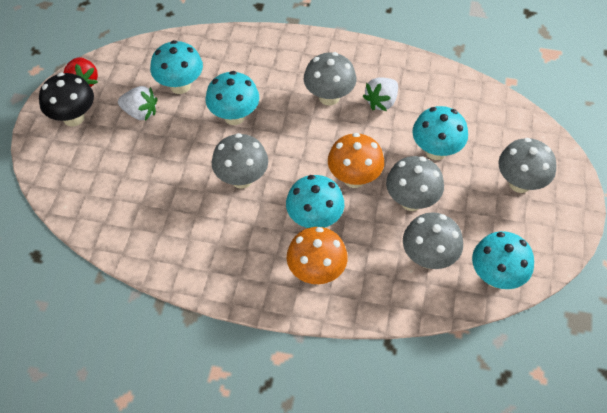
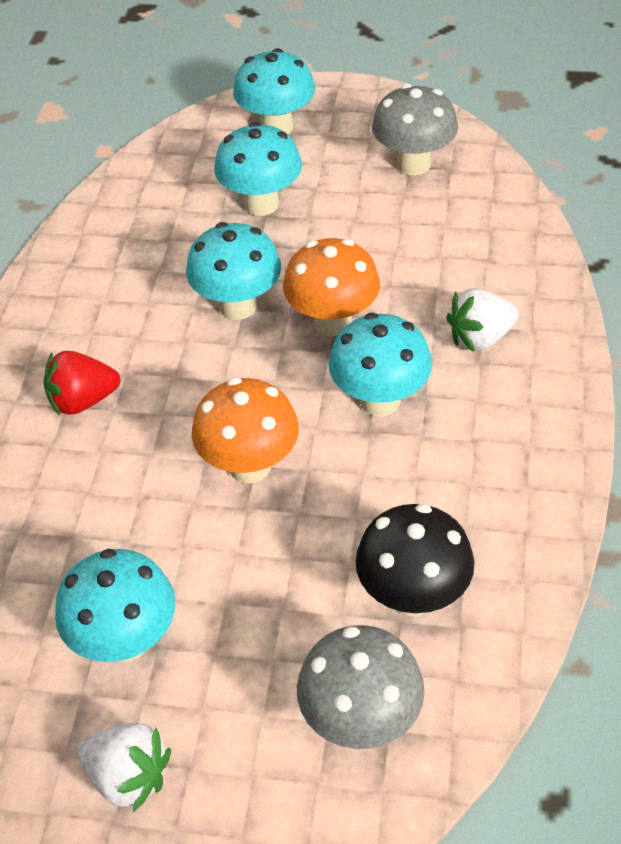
grey mushroom: 5 -> 2

